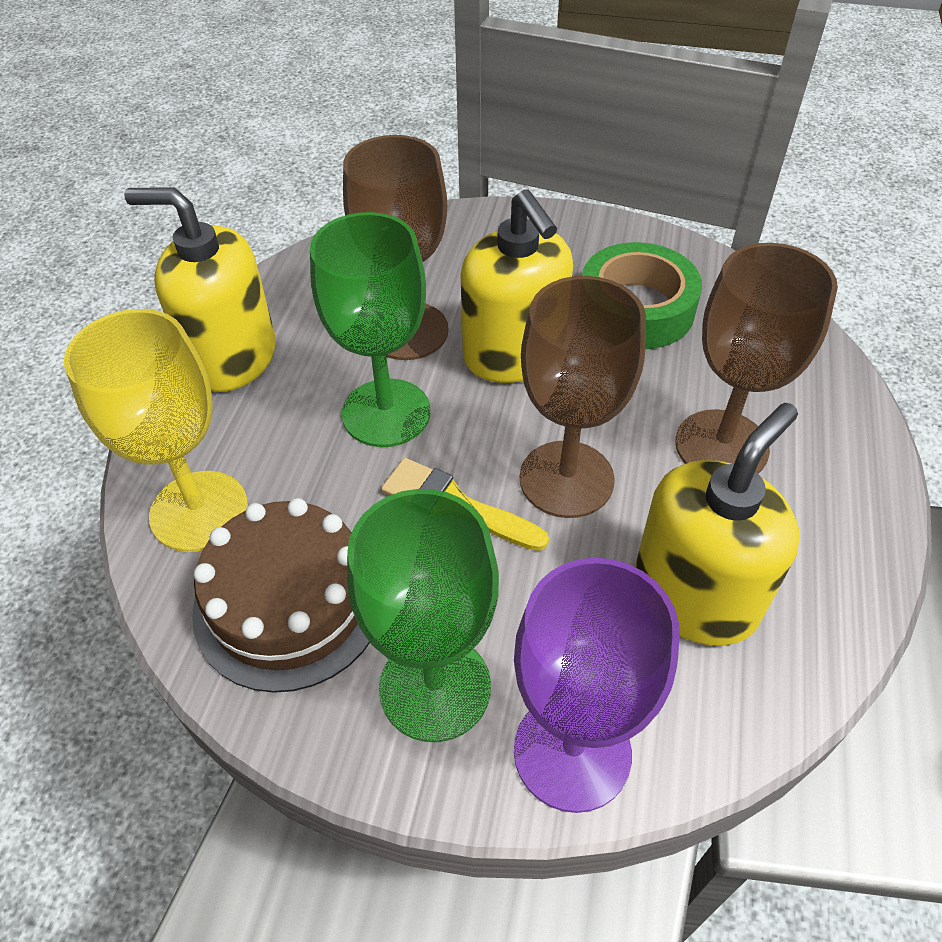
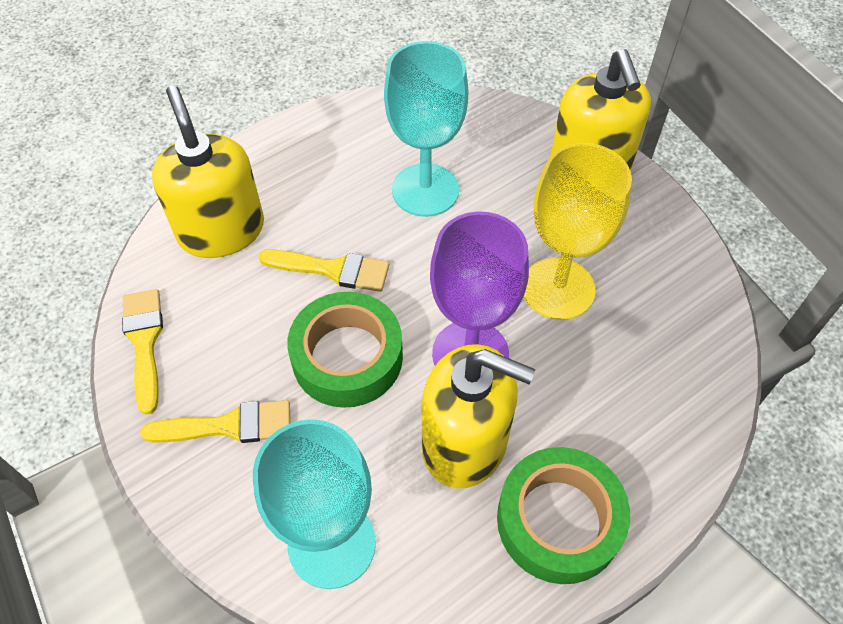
brown cake: 1 -> 0
brown goblet: 3 -> 0
green goblet: 2 -> 0
green tape: 1 -> 2
turquoise goblet: 0 -> 2
yellow brush: 1 -> 3

